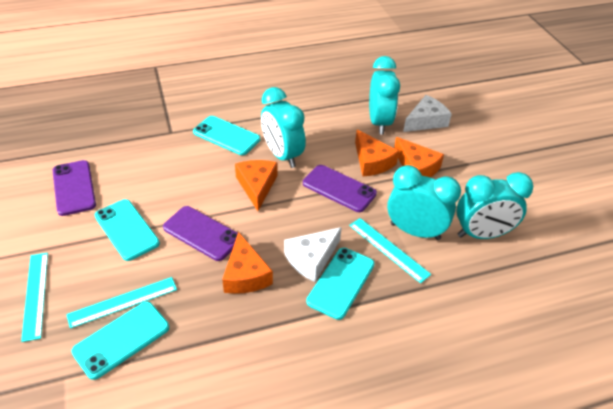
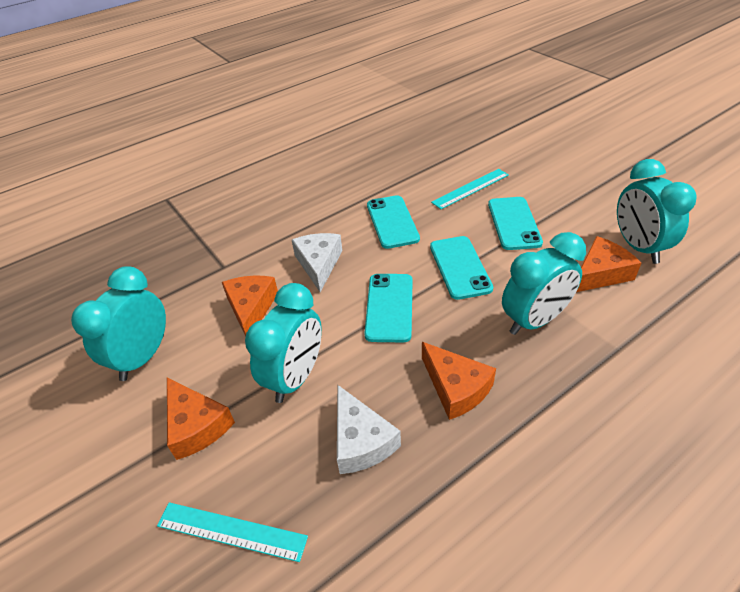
purple phone: 3 -> 0
turquoise ruler: 3 -> 2

